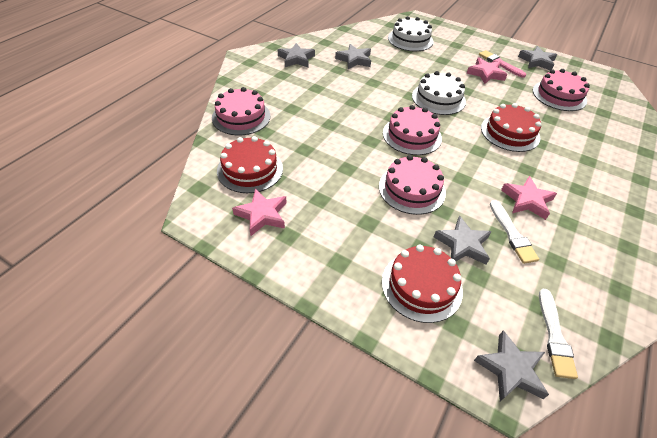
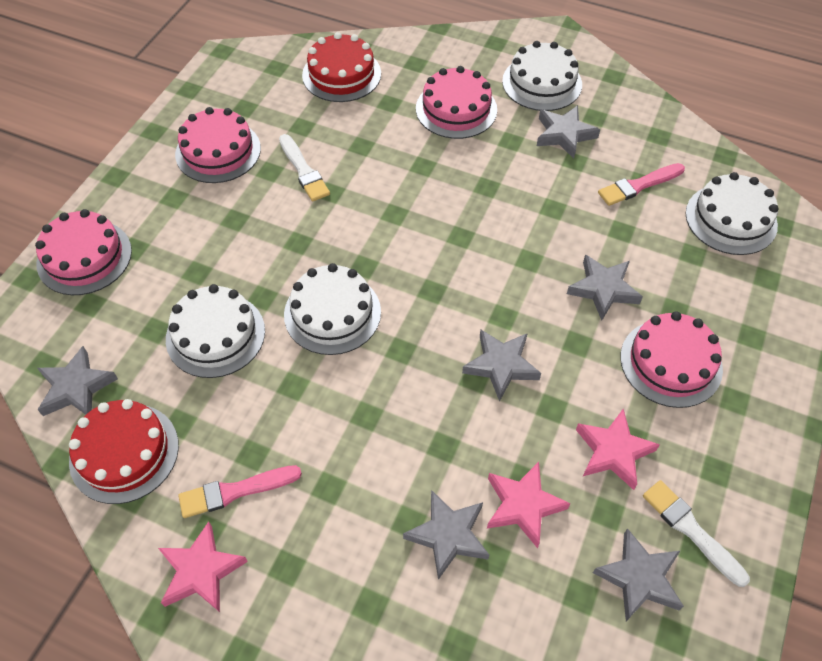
grey star: 5 -> 6
pink brush: 1 -> 2
red cake: 3 -> 2
white cake: 2 -> 4

